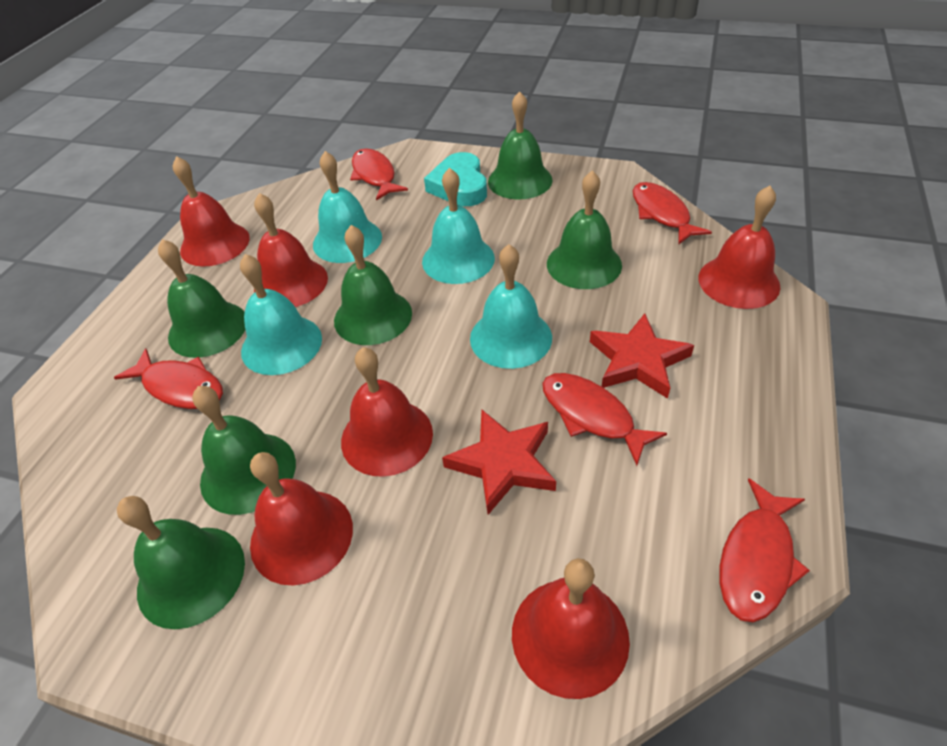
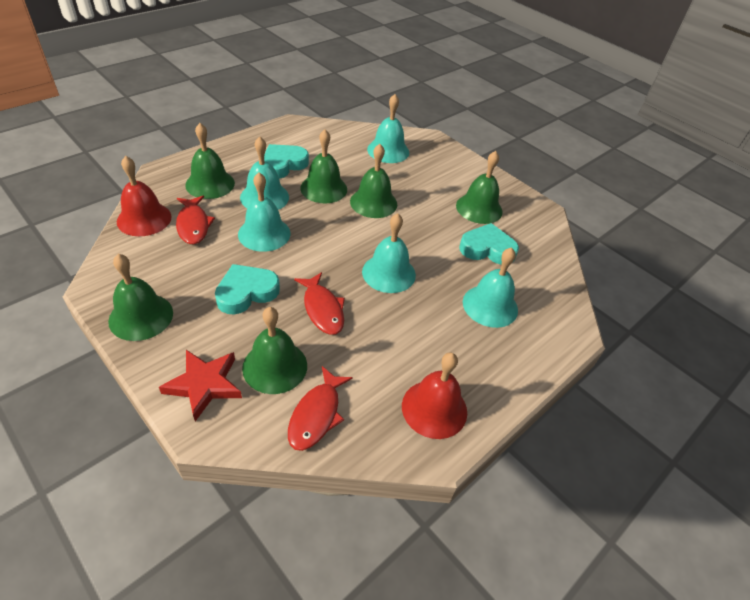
red bell: 6 -> 2
red fish: 5 -> 3
red star: 2 -> 1
turquoise bell: 4 -> 5
turquoise heart: 1 -> 3

